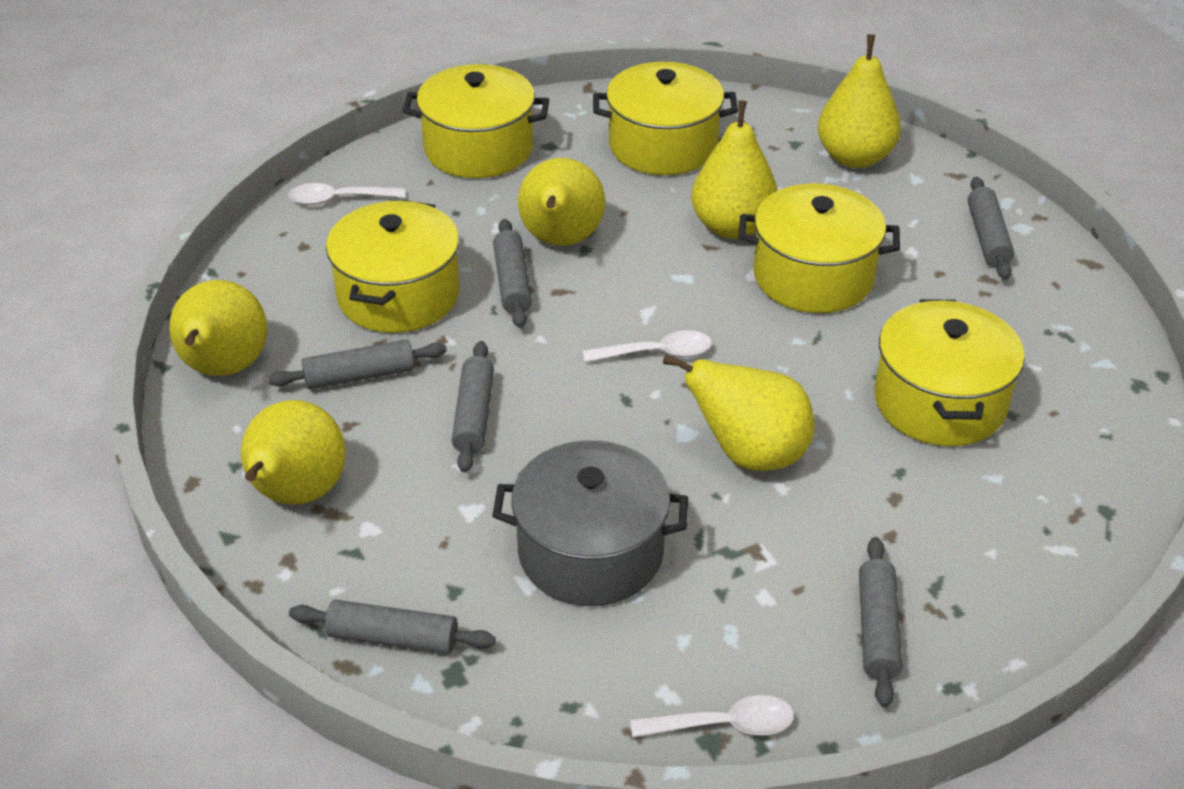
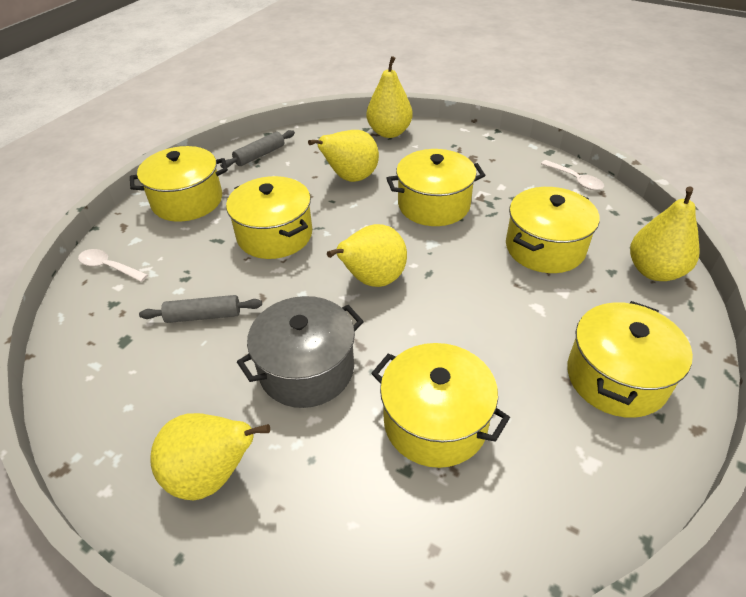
grey rolling pin: 6 -> 2
white spoon: 3 -> 2
yellow pear: 6 -> 5
yellow pot: 5 -> 6

